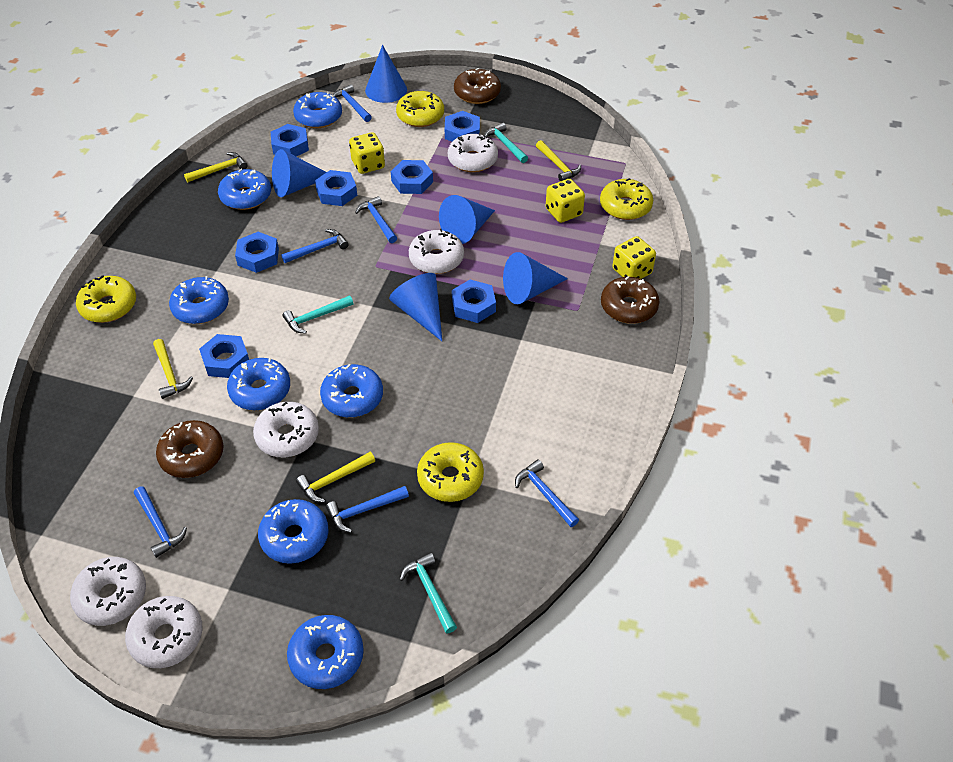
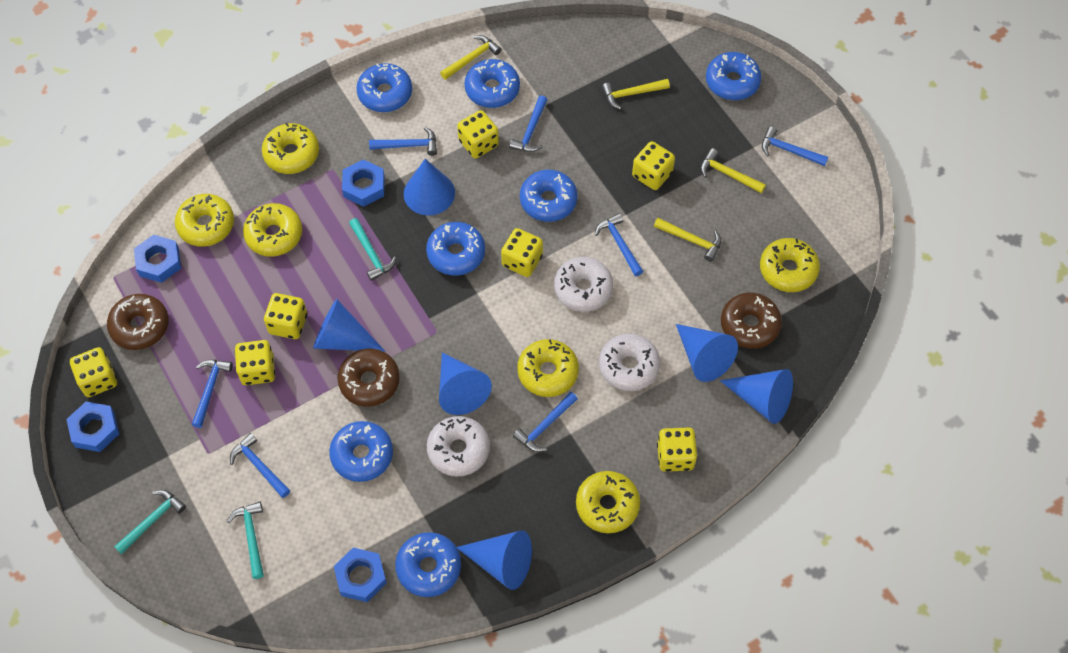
blue cone: 5 -> 6
blue hammer: 6 -> 7
blue nut: 7 -> 4
white donut: 5 -> 3
yellow dice: 3 -> 7
yellow donut: 4 -> 6

